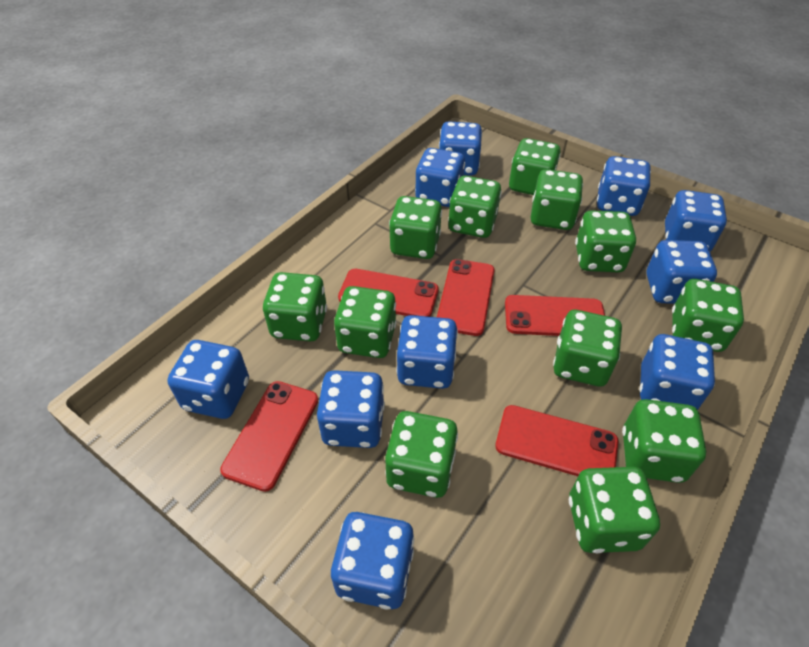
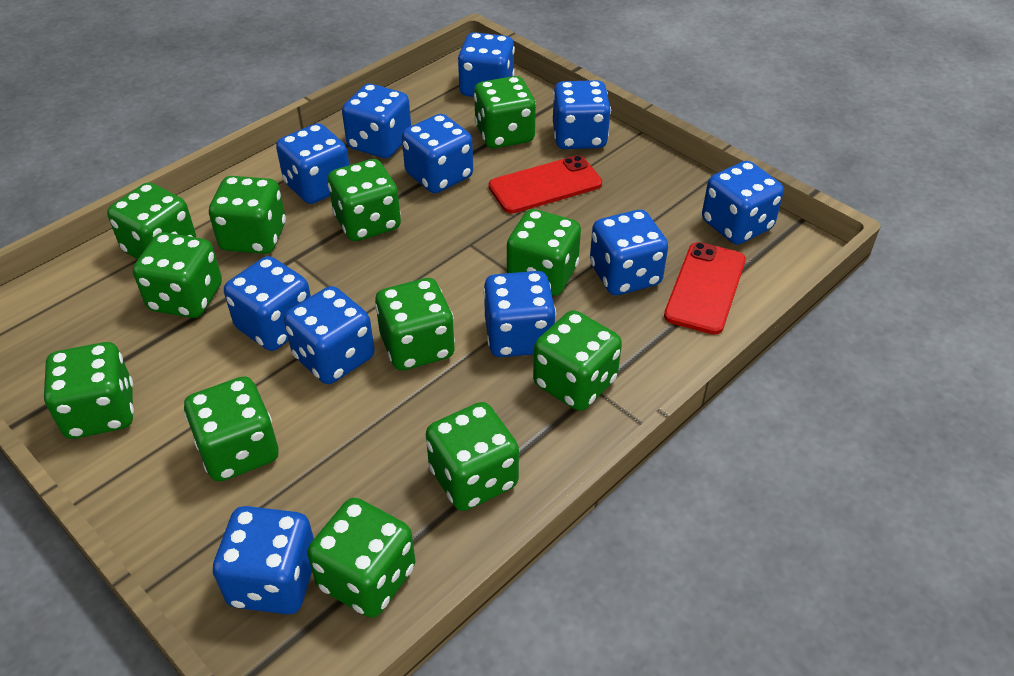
blue dice: 10 -> 11
red phone: 5 -> 2

